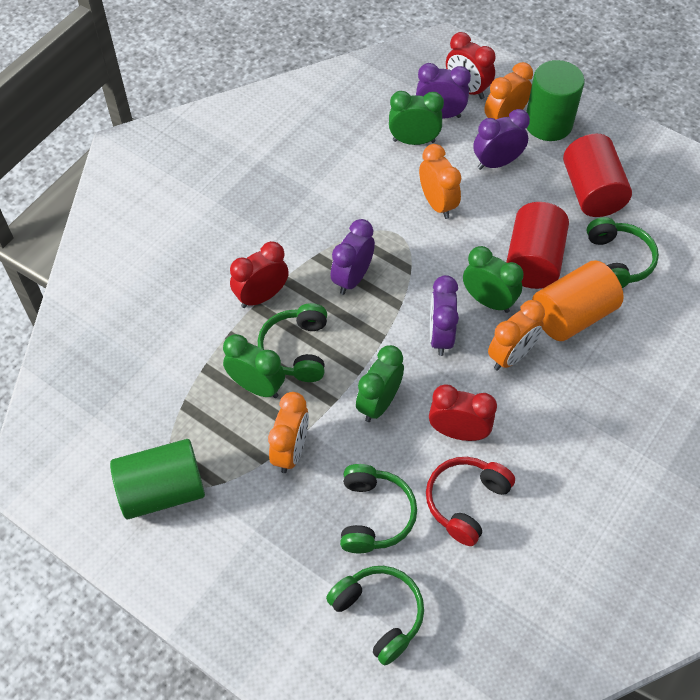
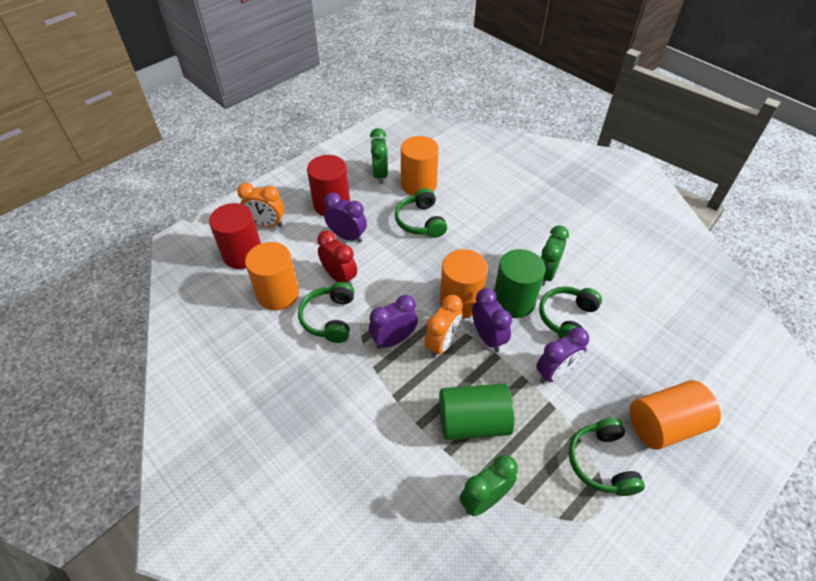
green clock: 4 -> 3
orange clock: 4 -> 2
orange cylinder: 1 -> 4
red clock: 3 -> 1
red headphones: 1 -> 0

